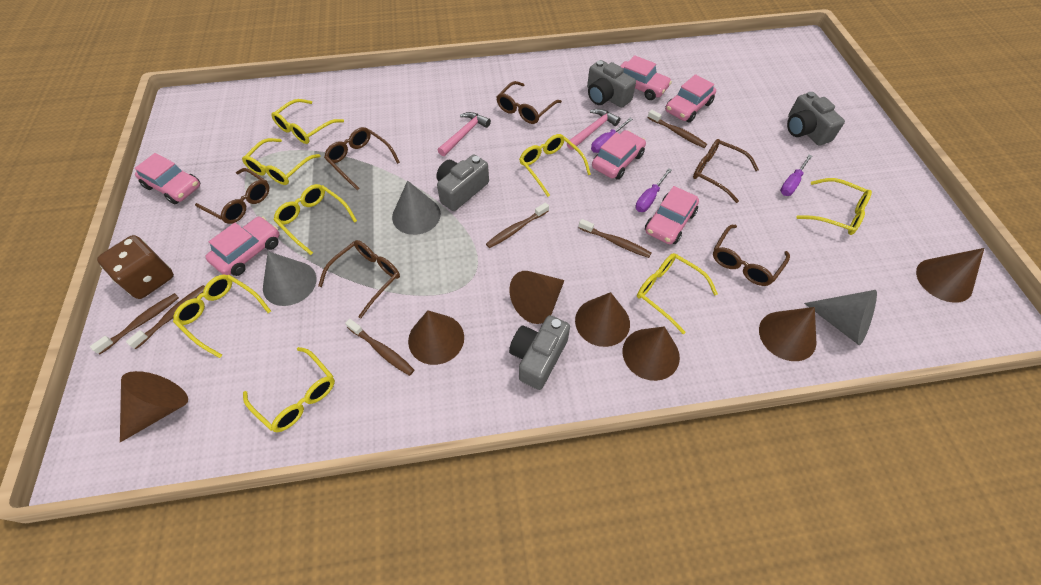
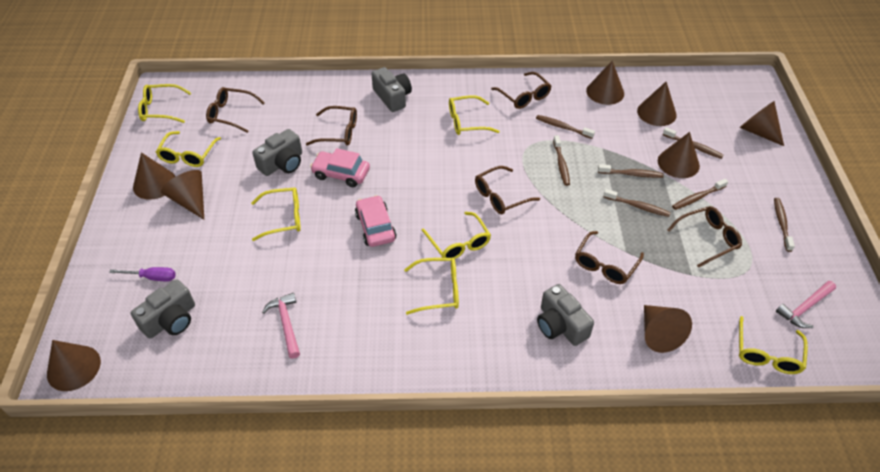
brown cone: 7 -> 8
brown dice: 1 -> 0
brown toothbrush: 6 -> 7
grey cone: 3 -> 0
pink car: 6 -> 2
purple screwdriver: 3 -> 1
yellow glasses: 8 -> 7

